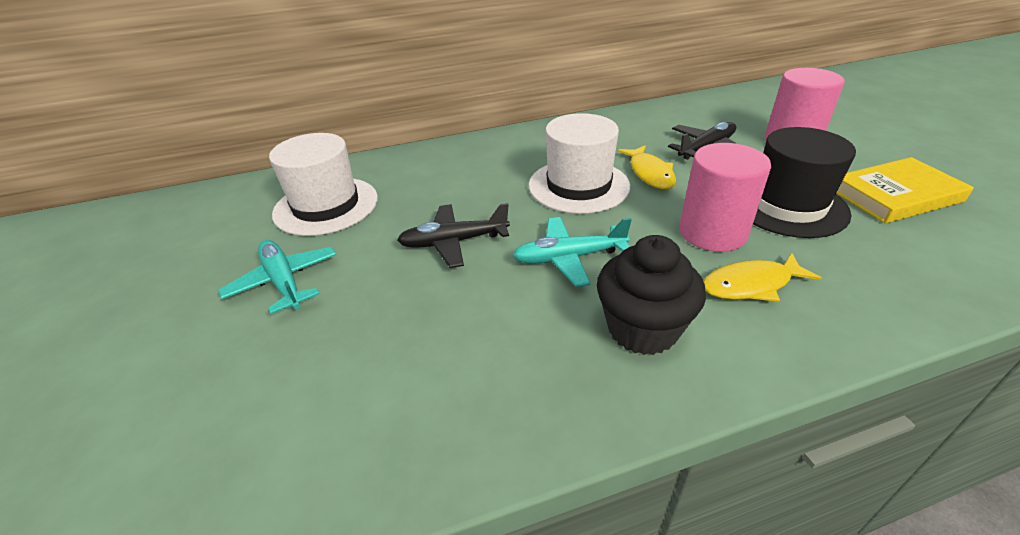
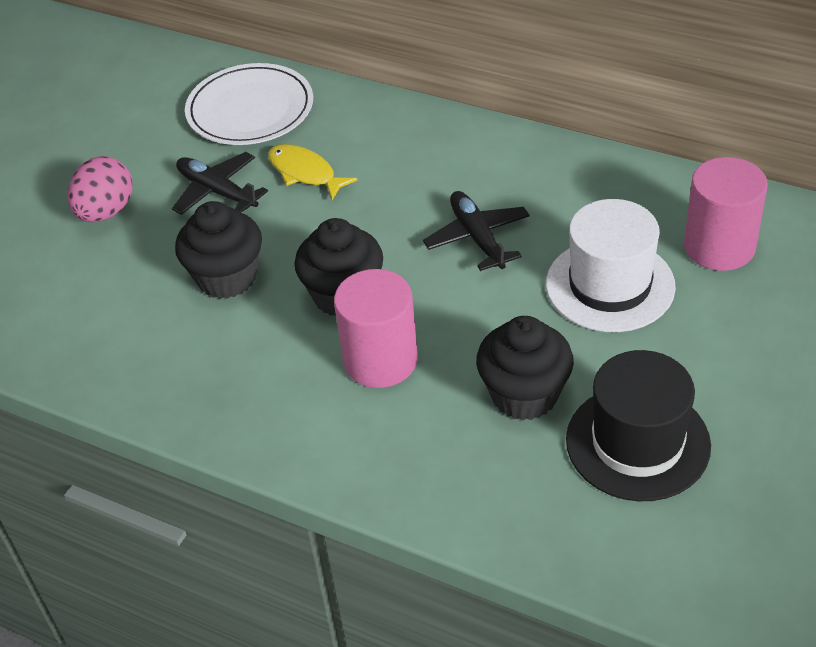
black cupcake: 1 -> 3
pink egg: 0 -> 1
turquoise plane: 2 -> 0
white hat: 2 -> 1
white plate: 0 -> 1
yellow book: 1 -> 0
yellow fish: 2 -> 1

